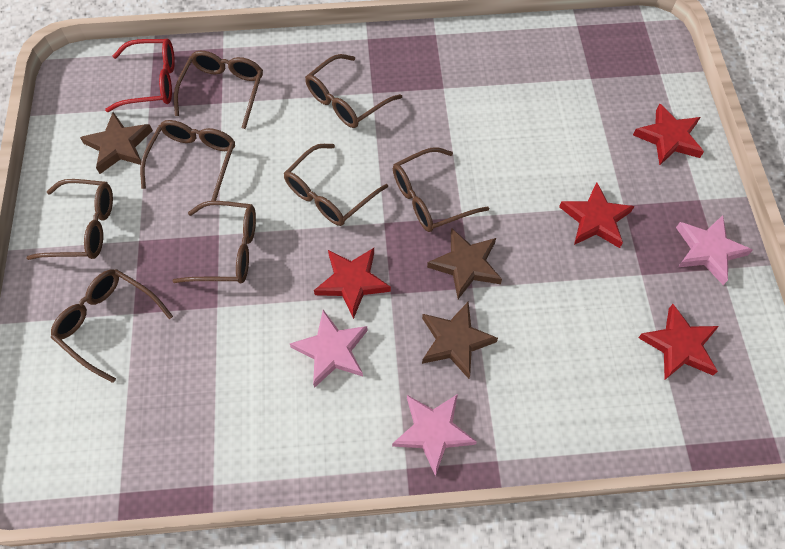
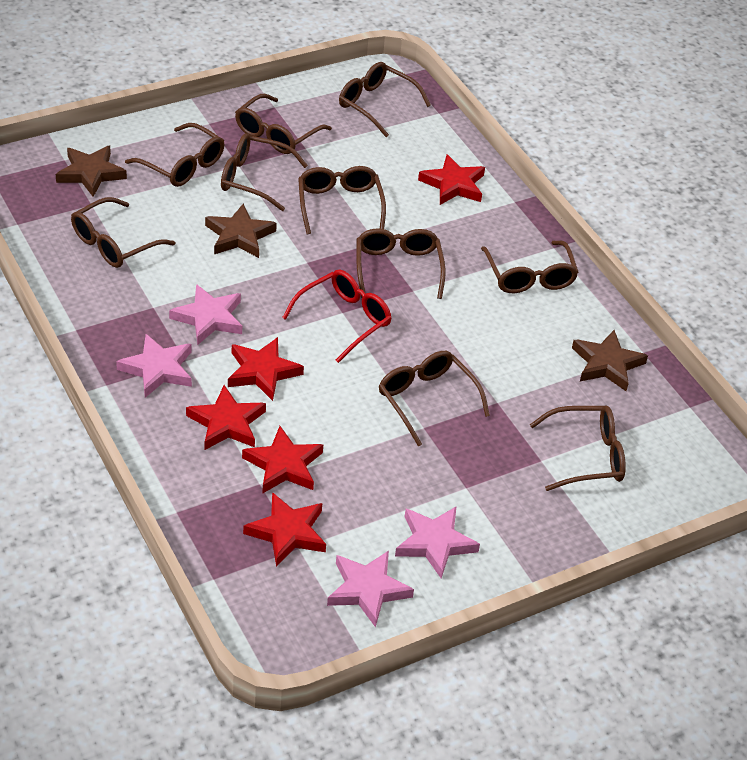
brown glasses: 8 -> 10
pink star: 3 -> 4
red star: 4 -> 5

